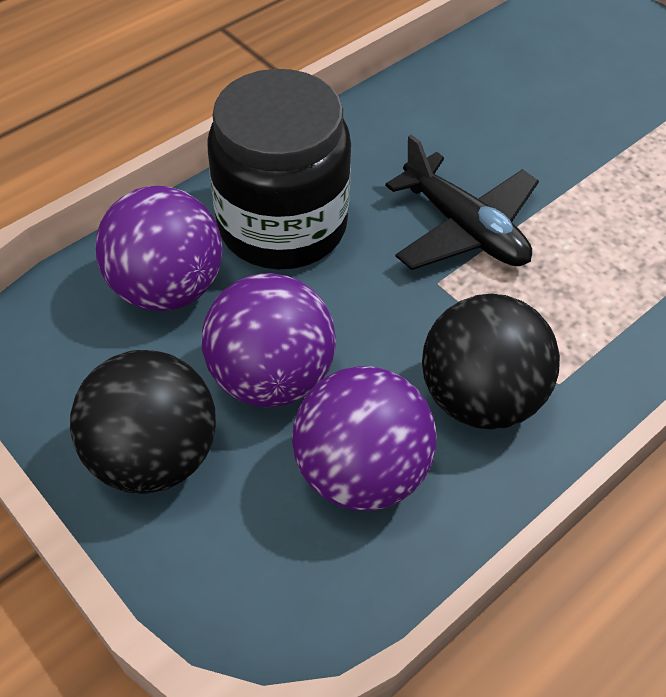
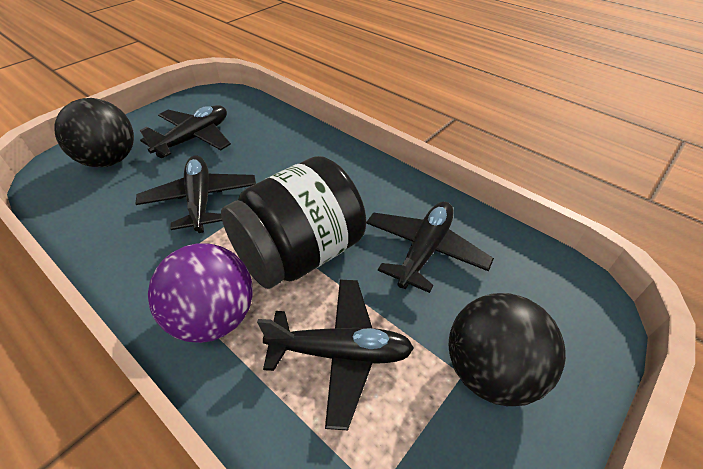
black plane: 1 -> 4
purple ball: 3 -> 1

